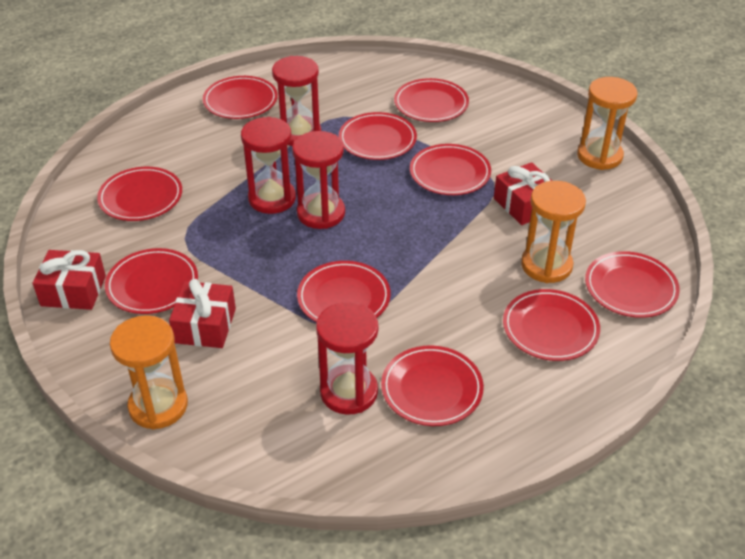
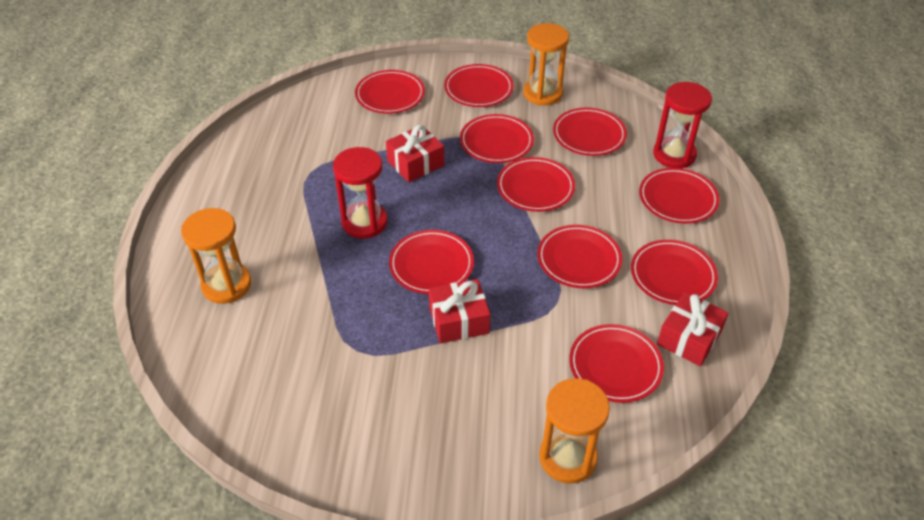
red hourglass: 4 -> 2

